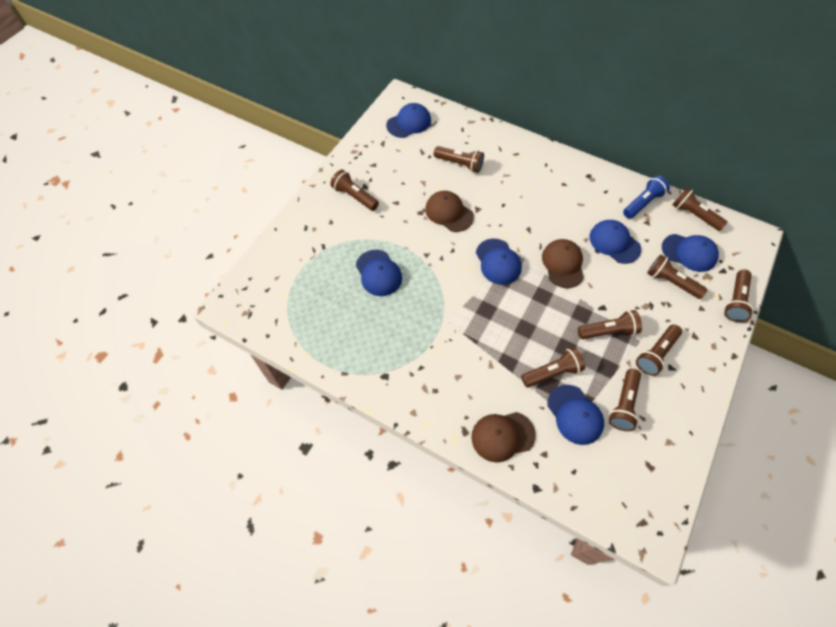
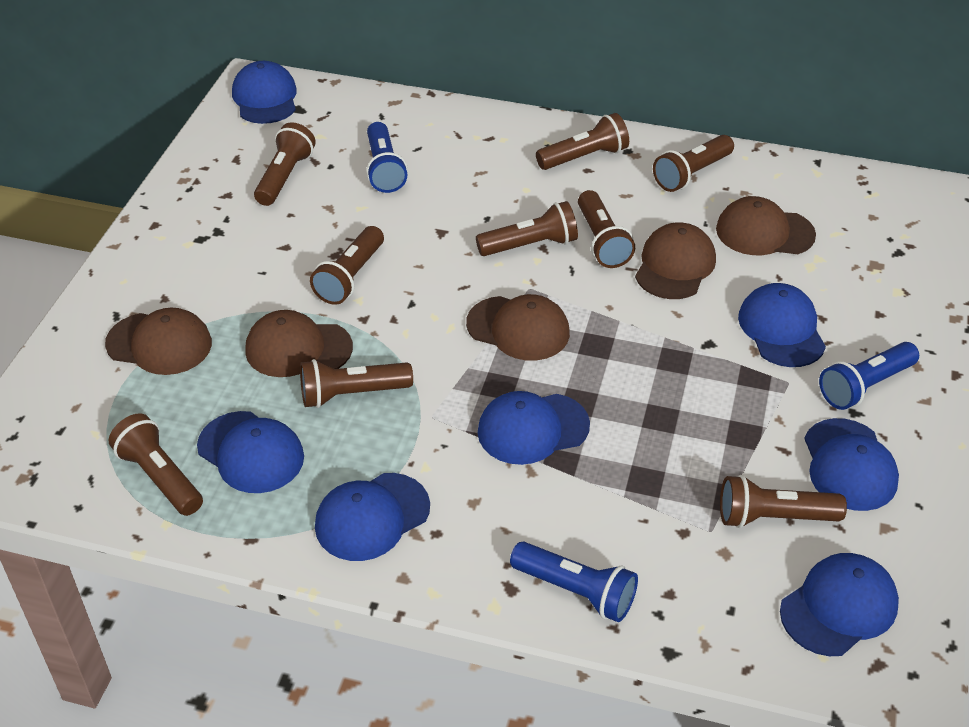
blue cap: 6 -> 7
blue flashlight: 1 -> 3
brown cap: 3 -> 5

